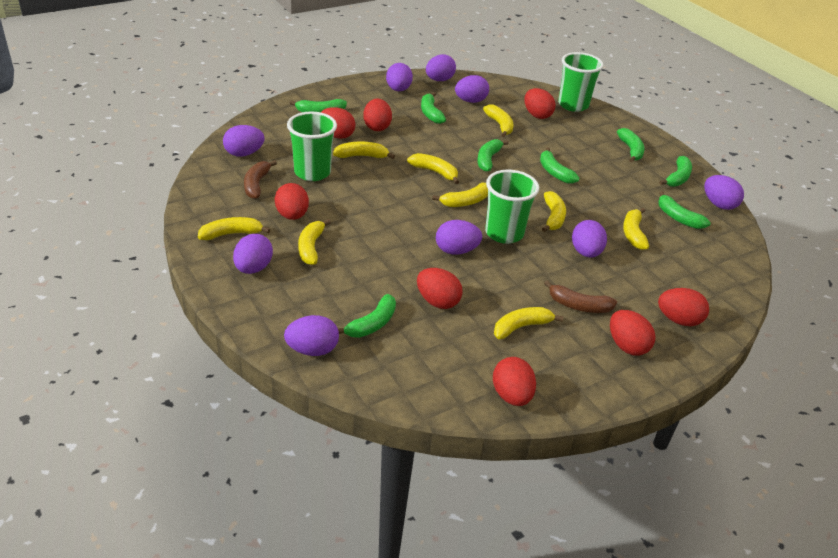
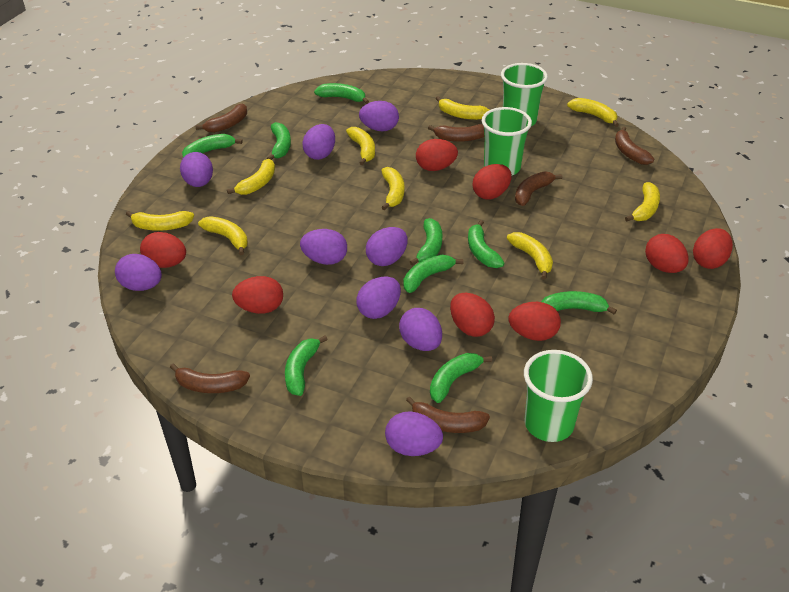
brown banana: 2 -> 6
green banana: 8 -> 9

